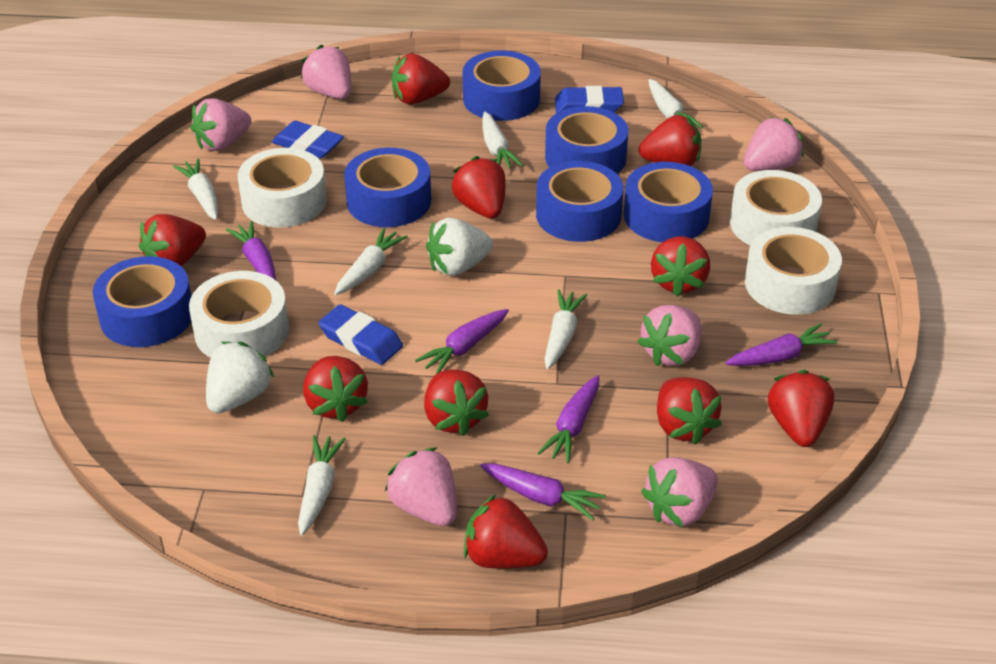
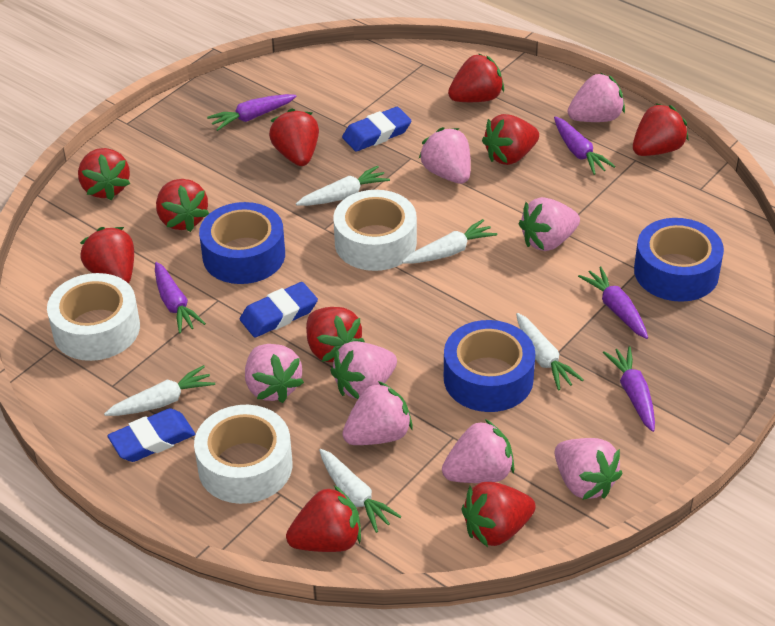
blue tape: 6 -> 3
pink strawberry: 6 -> 8
white carrot: 6 -> 5
white strawberry: 2 -> 0
white tape: 4 -> 3

